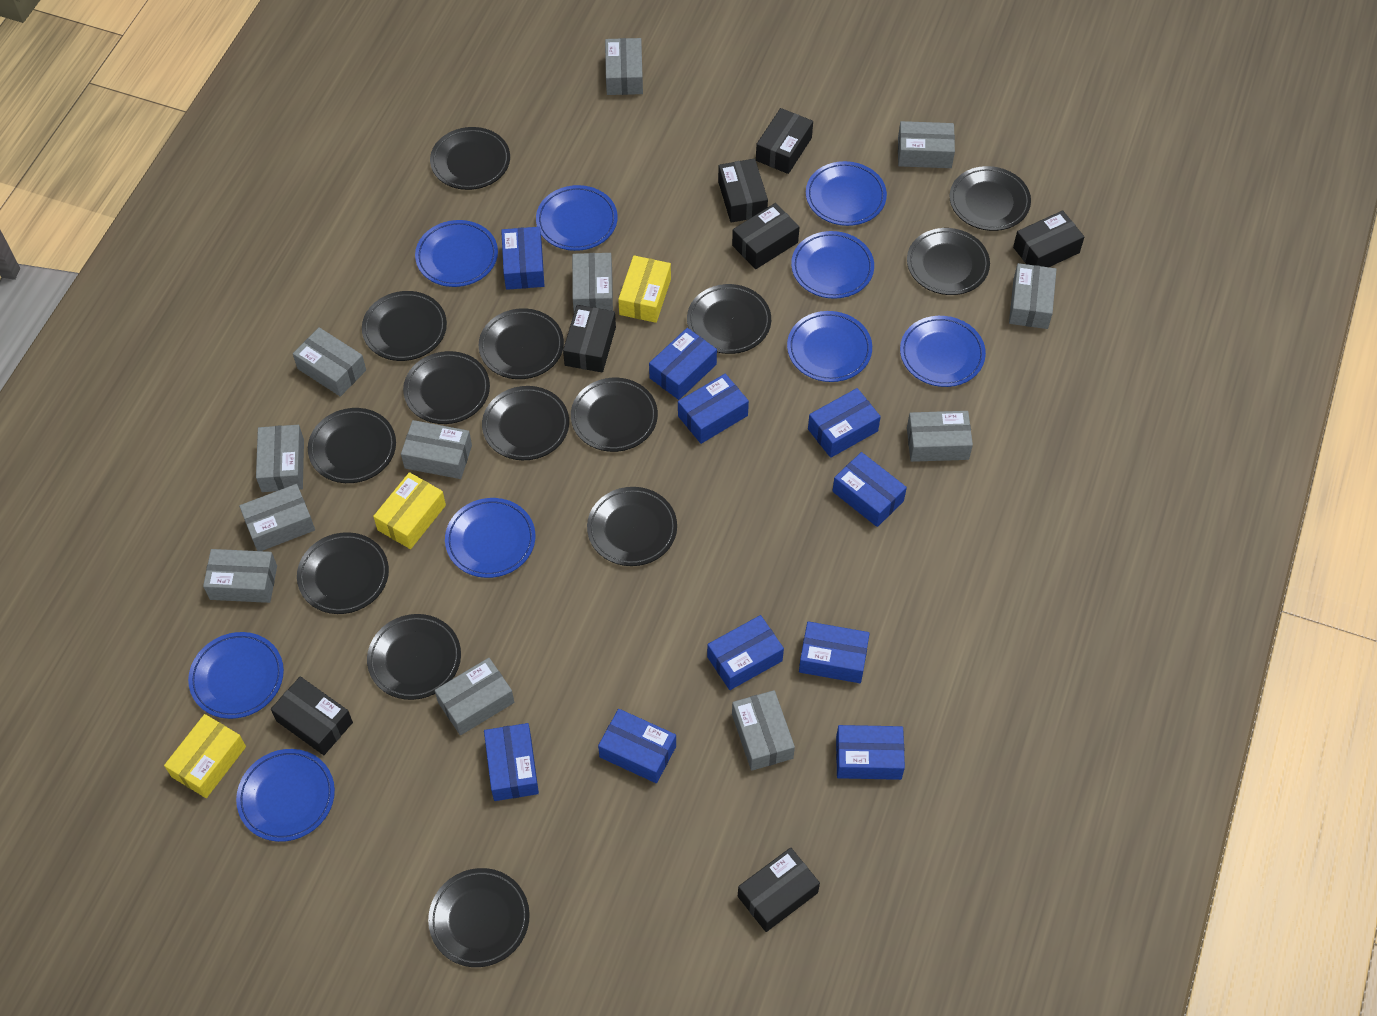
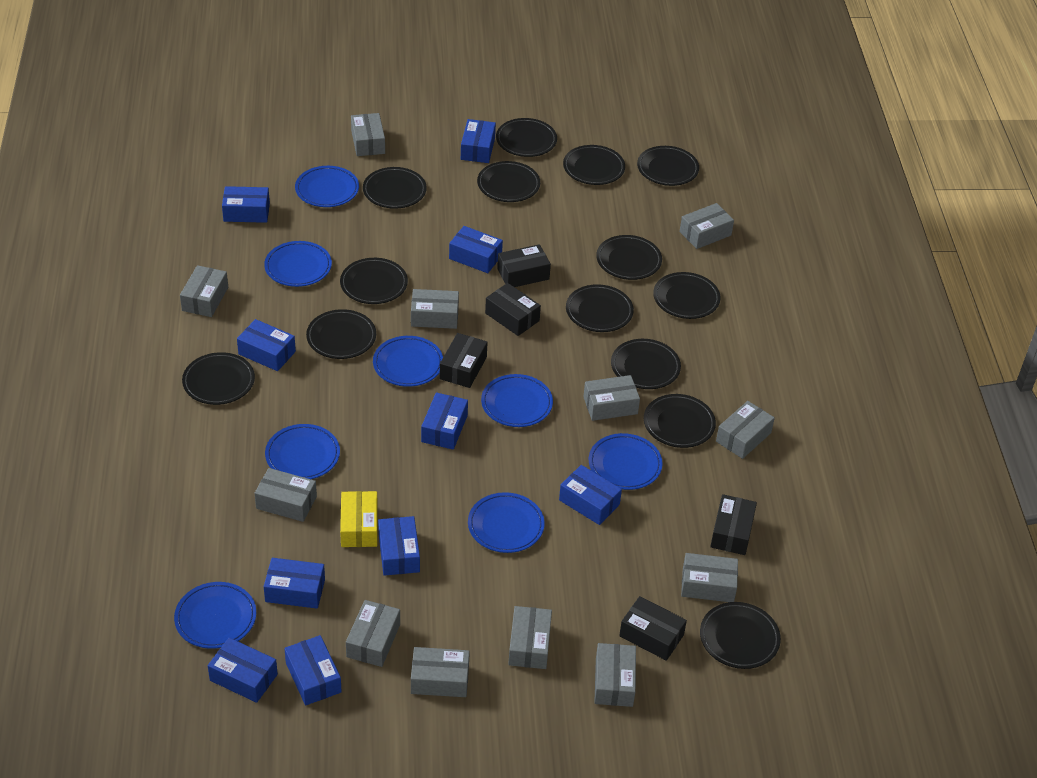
black box: 7 -> 5
blue plate: 9 -> 8
yellow box: 3 -> 1

